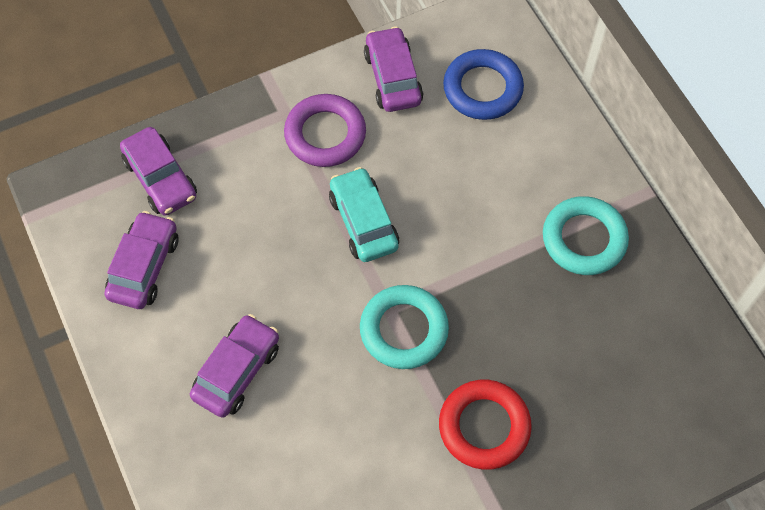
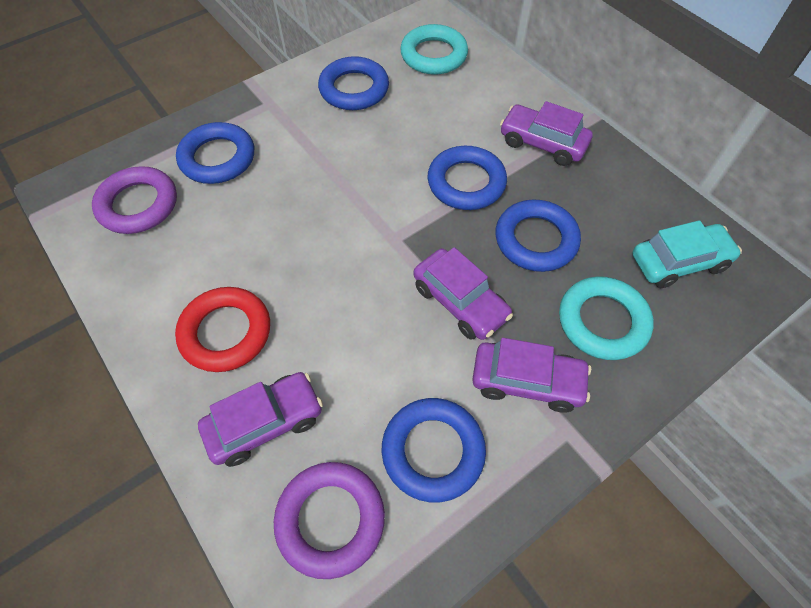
blue ring: 1 -> 5
purple ring: 1 -> 2

